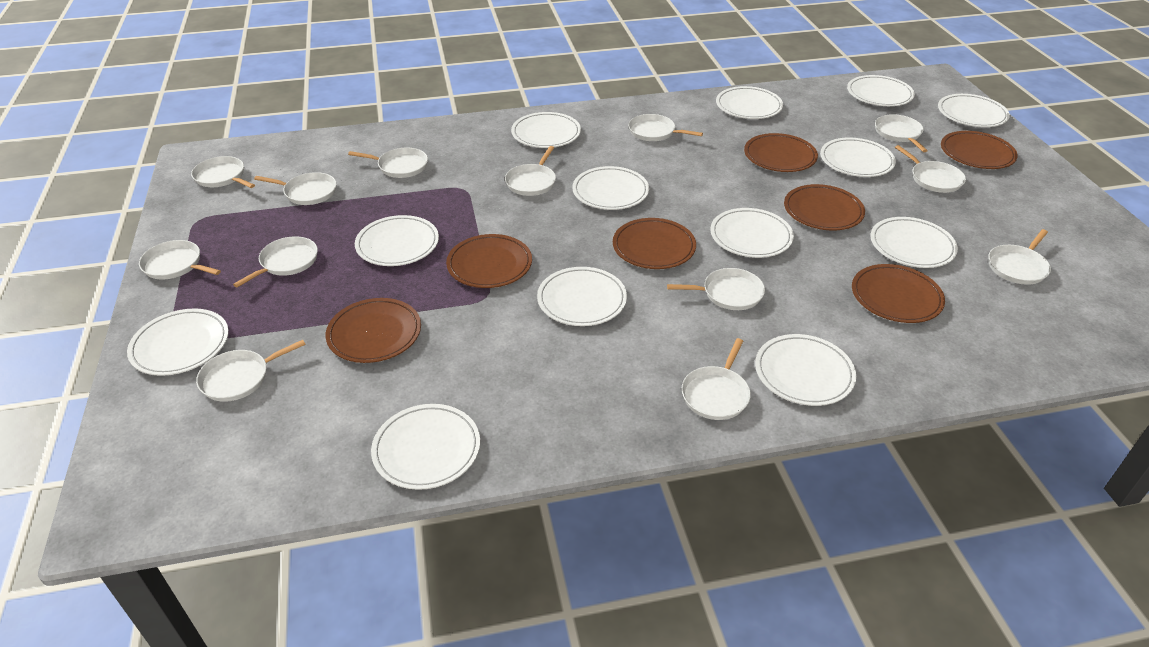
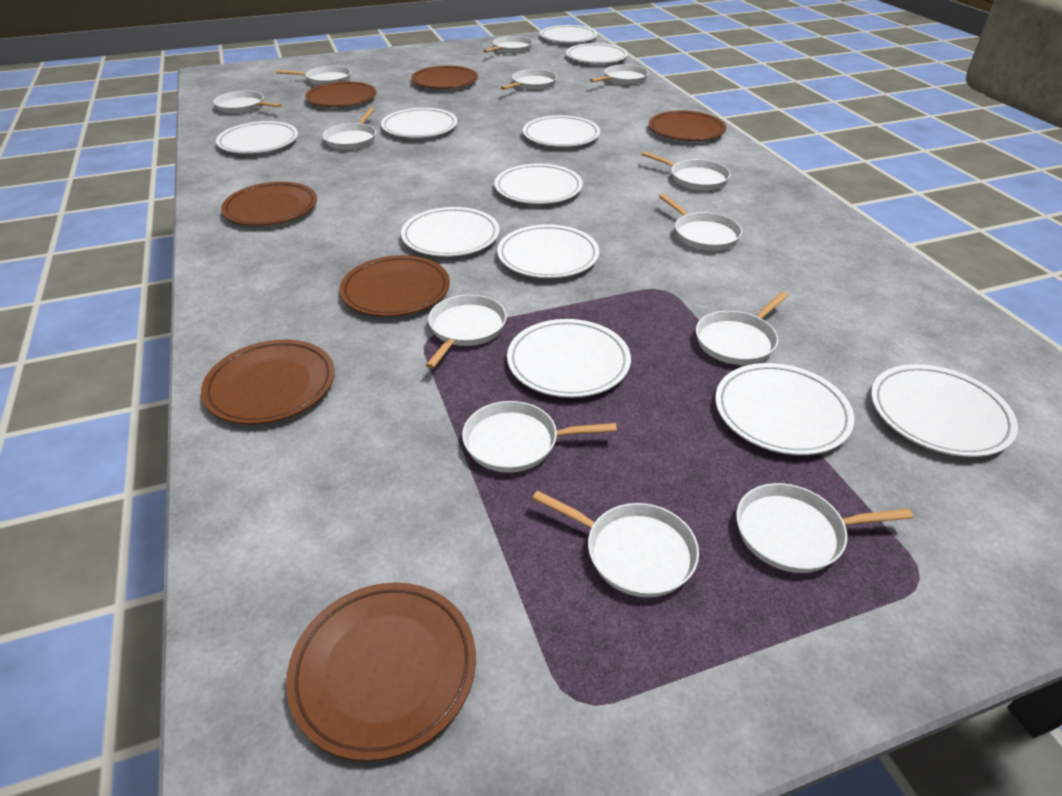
white plate: 13 -> 11

